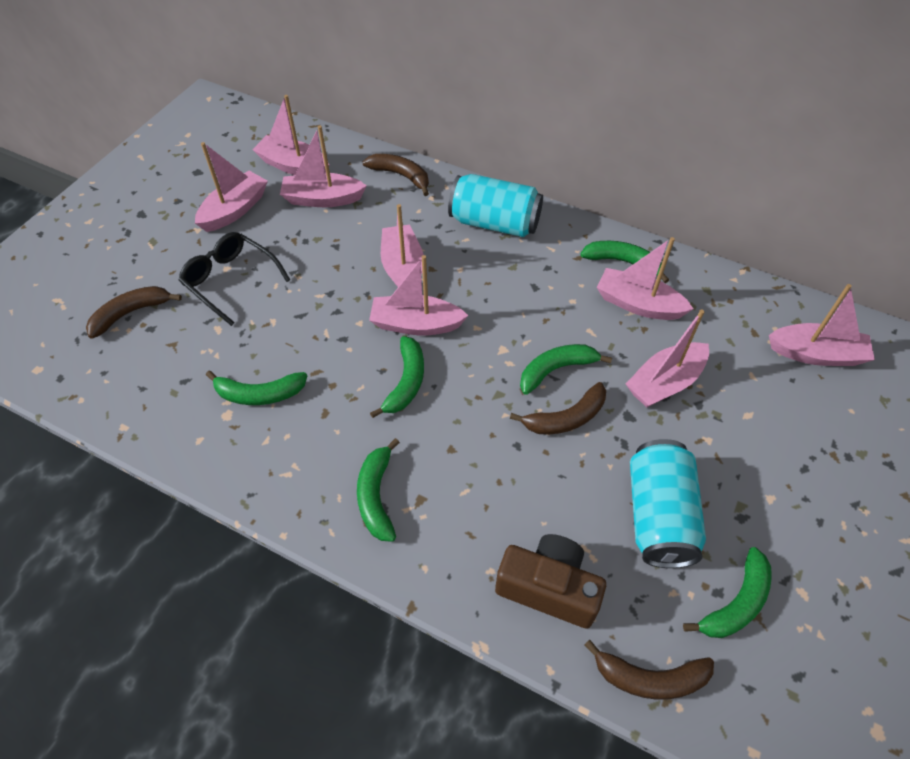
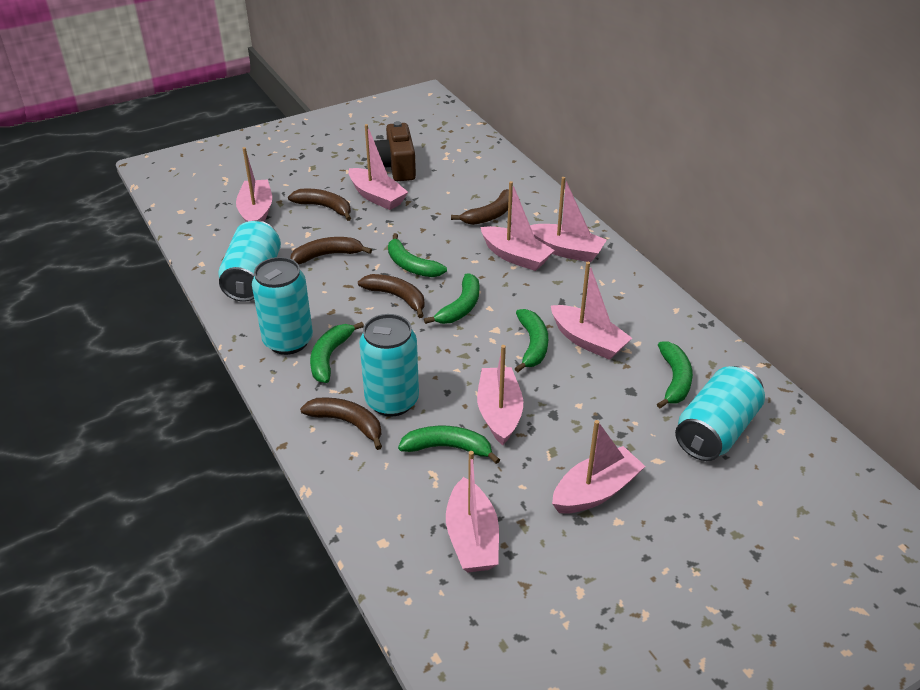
black glasses: 1 -> 0
brown banana: 4 -> 5
turquoise can: 2 -> 4

